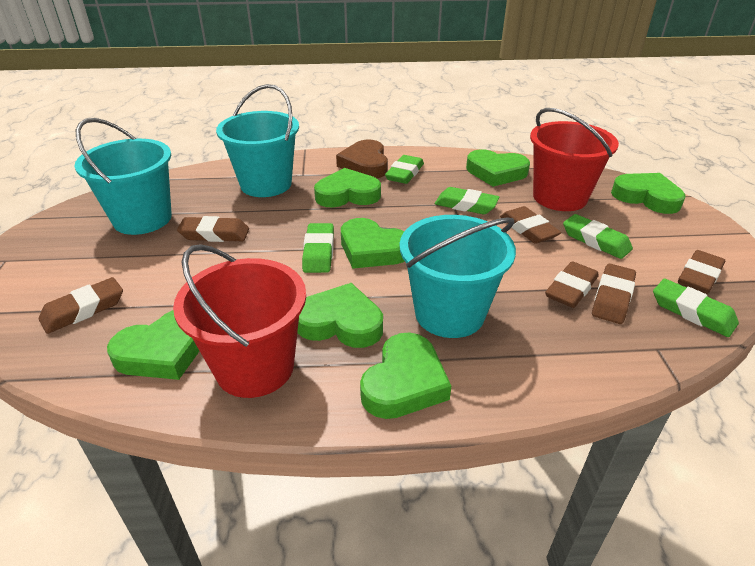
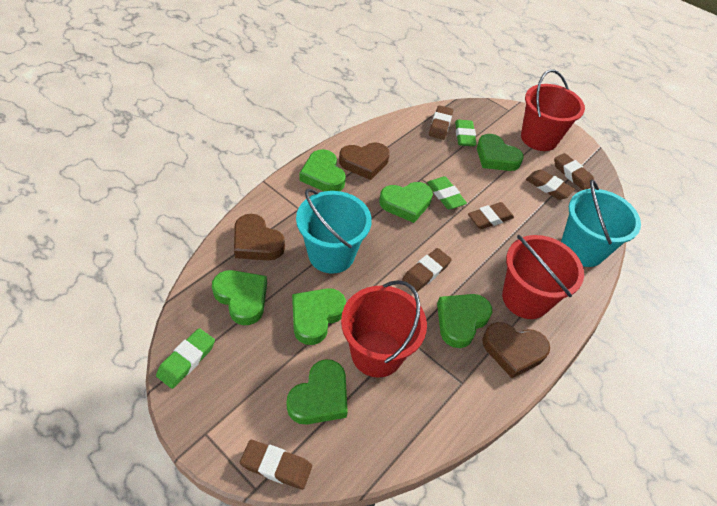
brown heart: 1 -> 3
green eraser: 5 -> 3
red bucket: 2 -> 3
turquoise bucket: 3 -> 2

